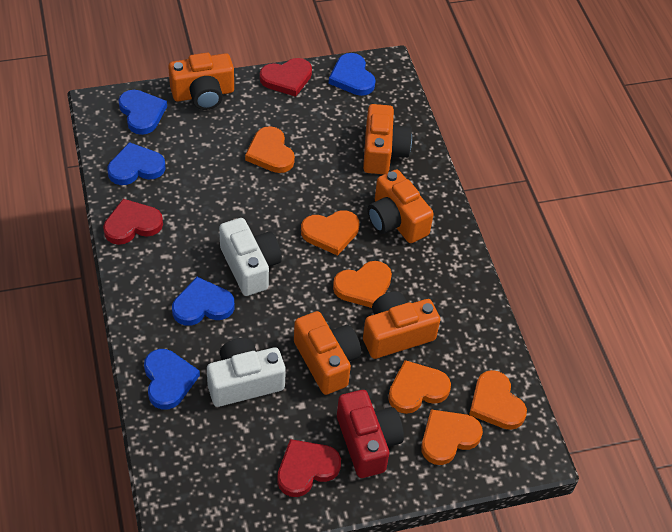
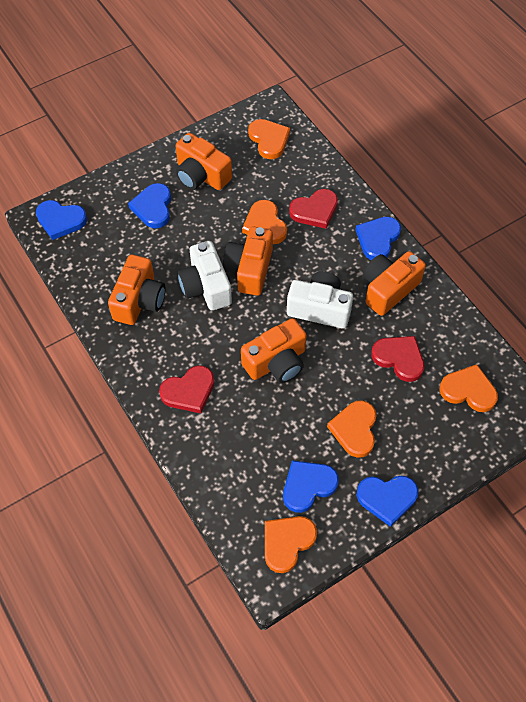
orange heart: 6 -> 5
red camera: 1 -> 0

